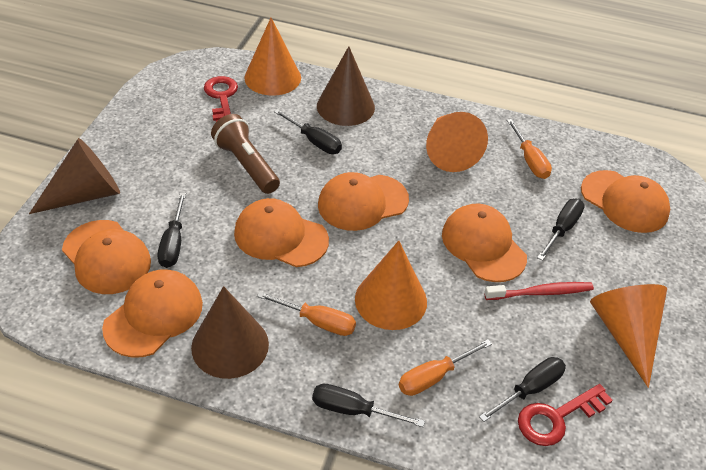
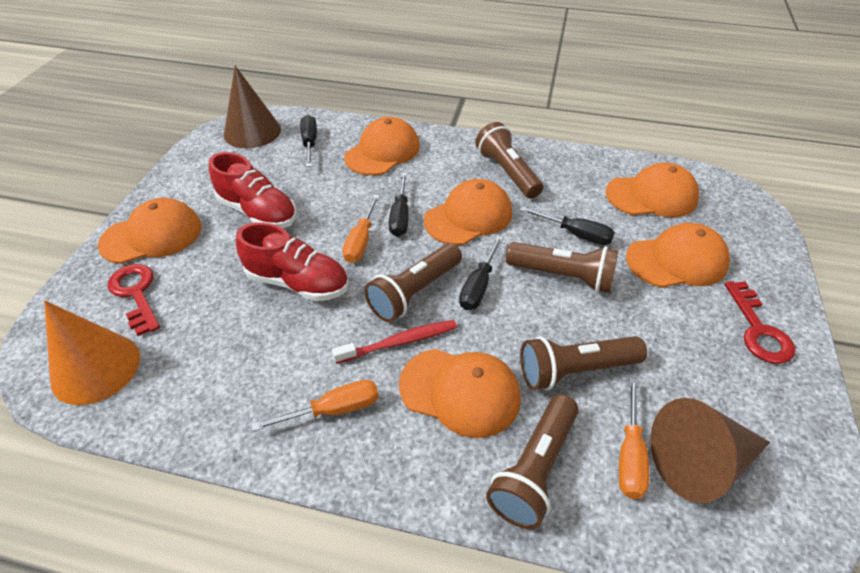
black screwdriver: 5 -> 4
brown cone: 3 -> 2
brown flashlight: 1 -> 5
orange cone: 4 -> 1
red shoe: 0 -> 2

